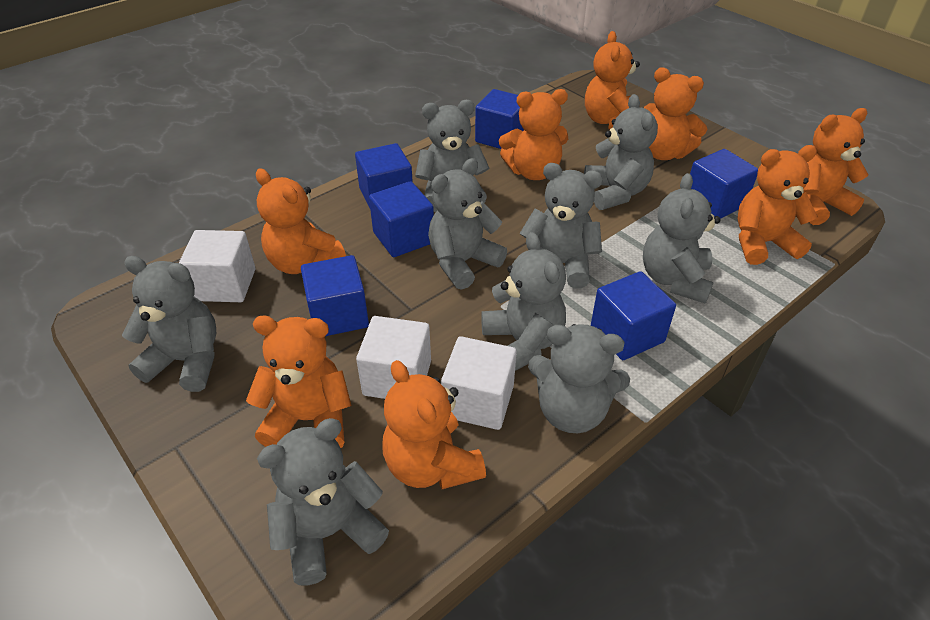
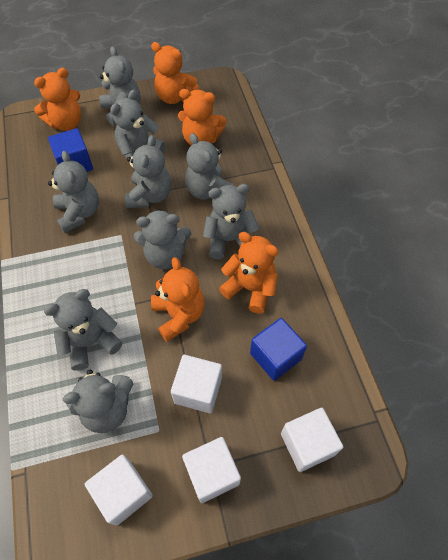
blue cube: 6 -> 2
orange teddy bear: 8 -> 5
white cube: 3 -> 4

